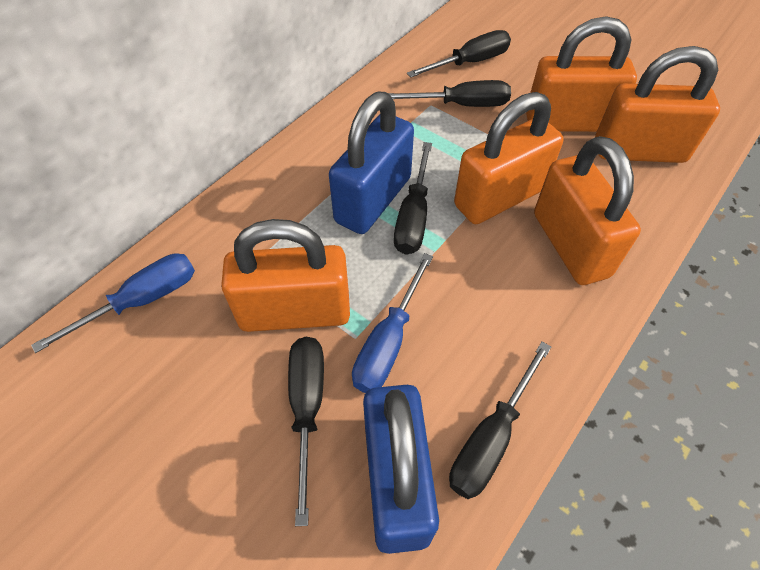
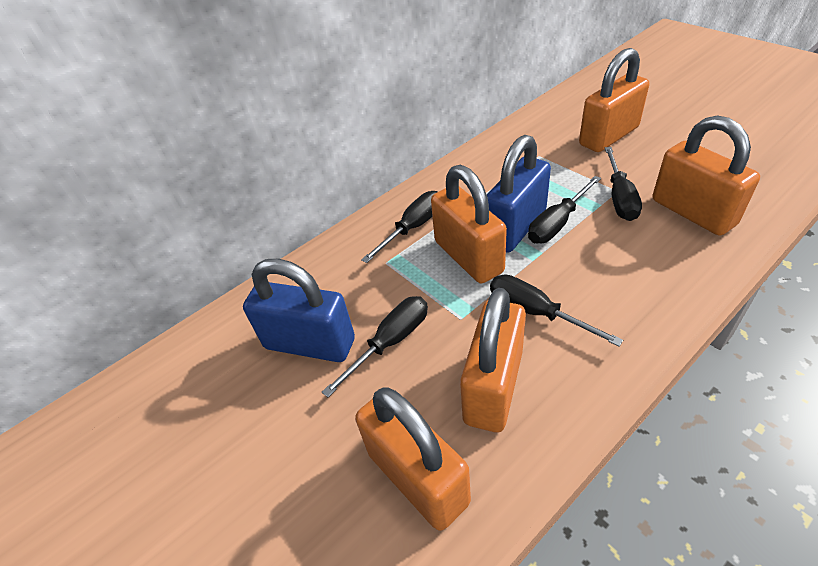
blue screwdriver: 2 -> 0

